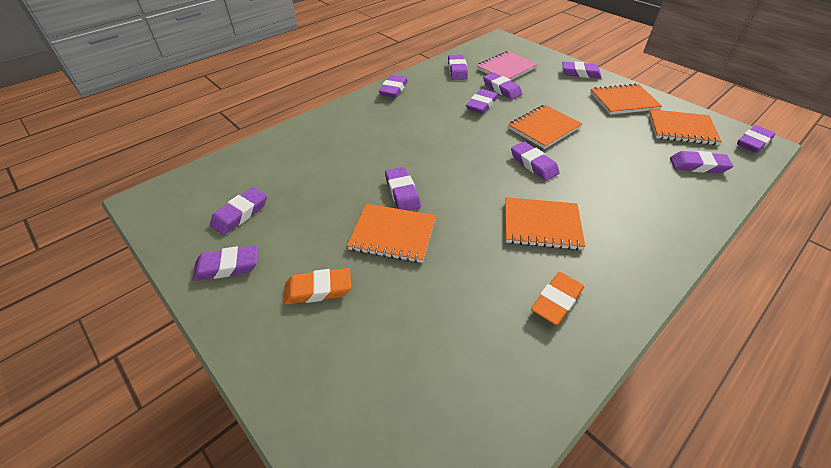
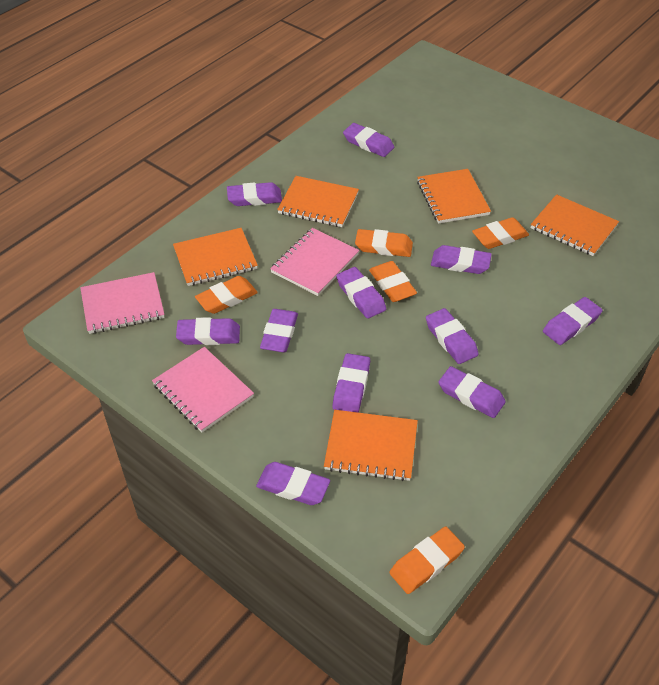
orange eraser: 2 -> 5
pink notebook: 1 -> 3

